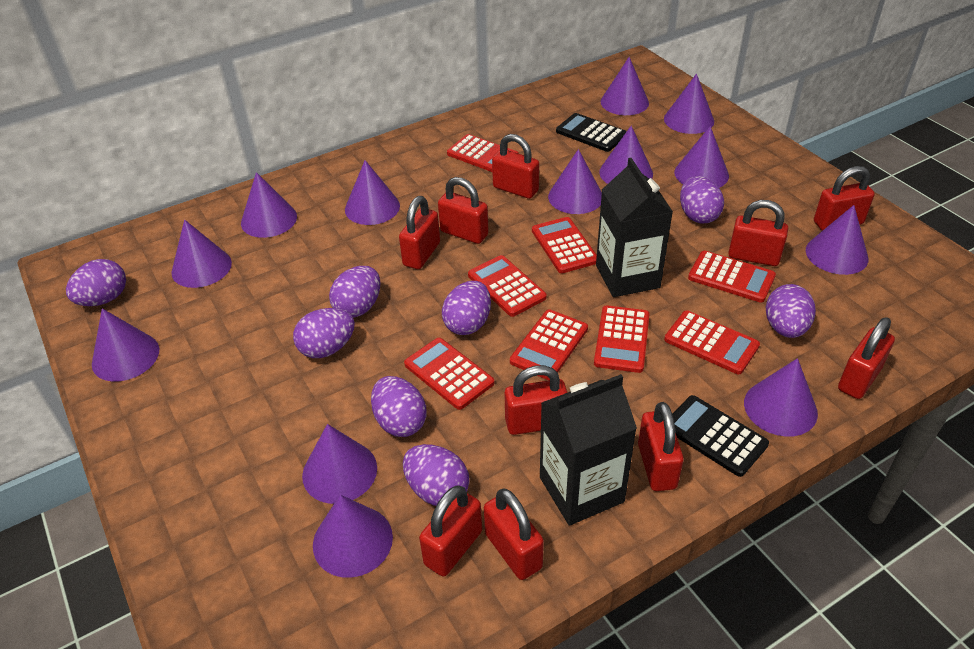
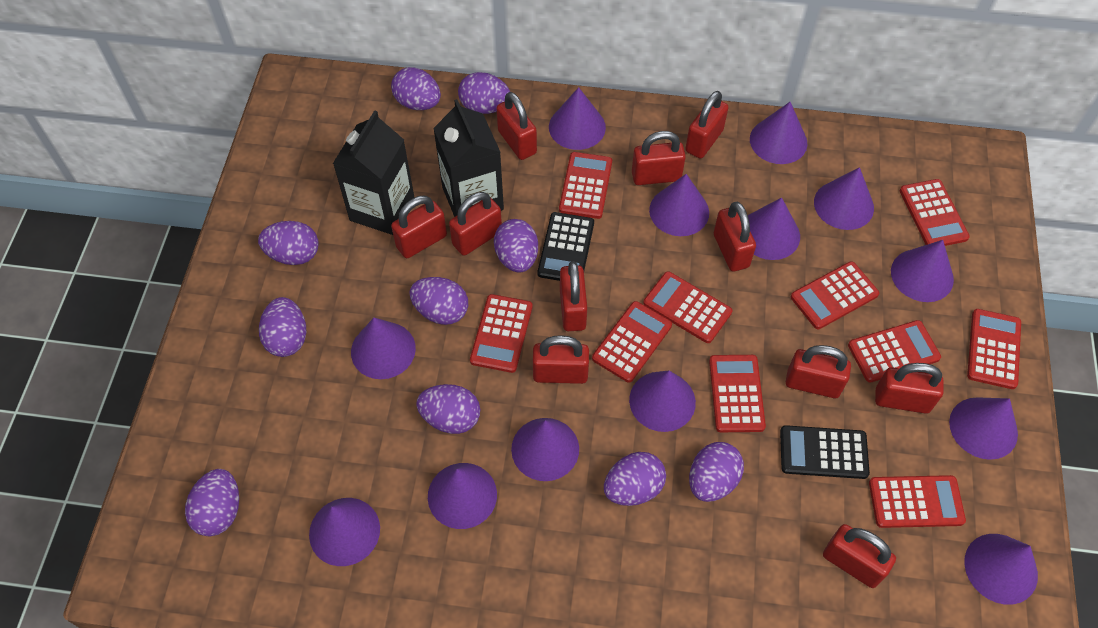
purple egg: 8 -> 10
red calculator: 8 -> 10
red padlock: 10 -> 11

